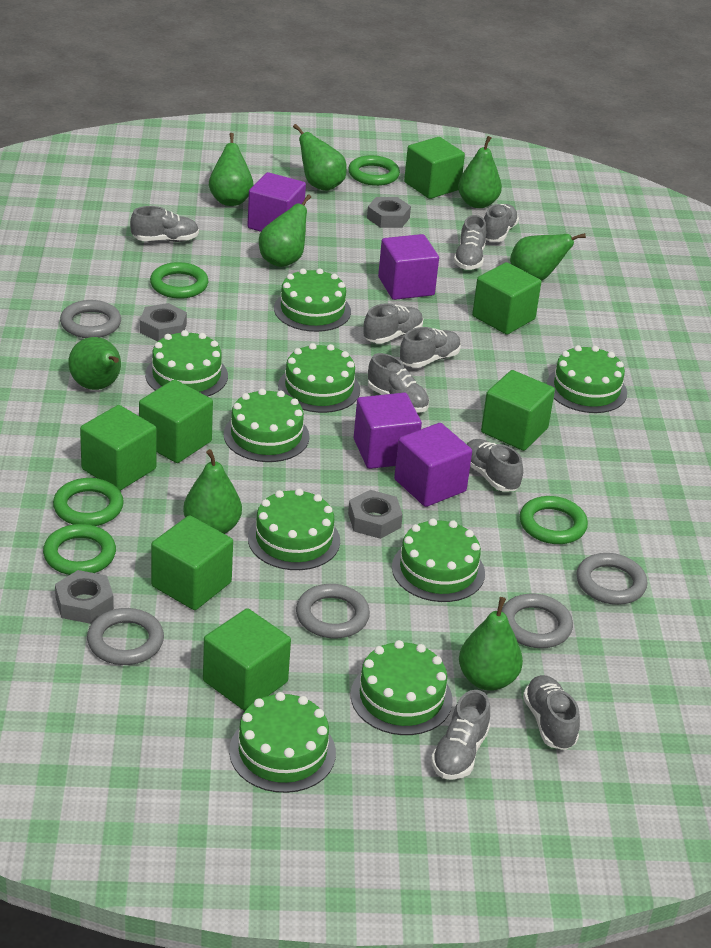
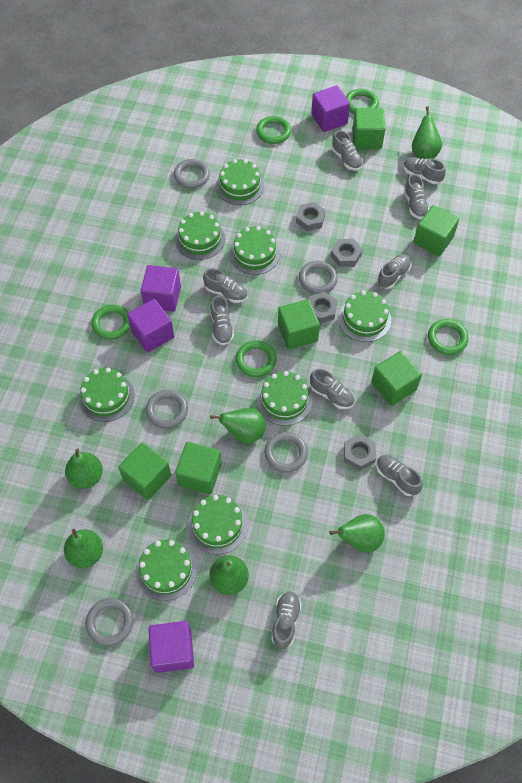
green cake: 9 -> 8
green cube: 7 -> 6
green pear: 8 -> 6

